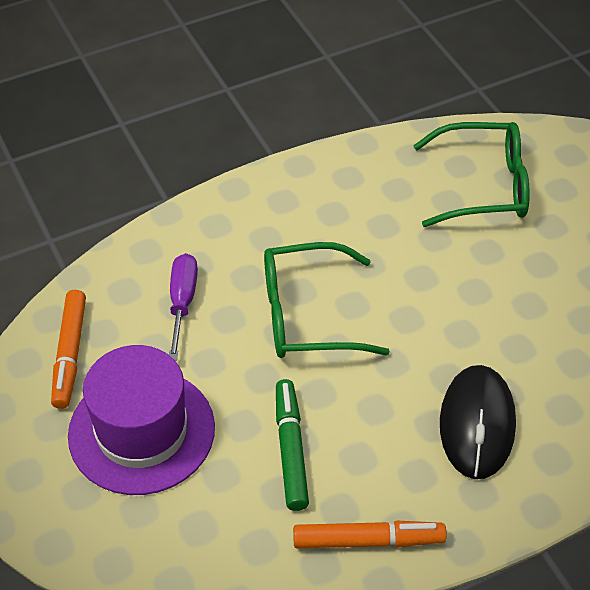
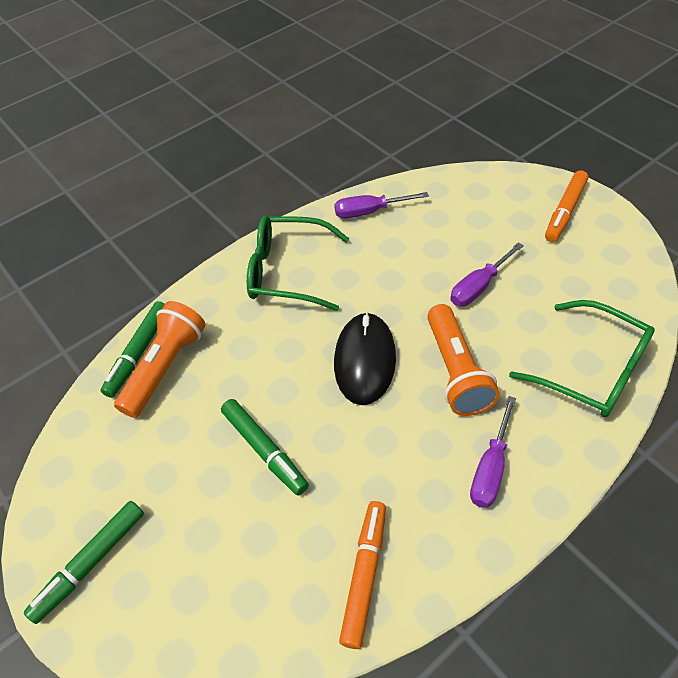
green marker: 1 -> 3
orange flashlight: 0 -> 2
purple hat: 1 -> 0
purple screwdriver: 1 -> 3

